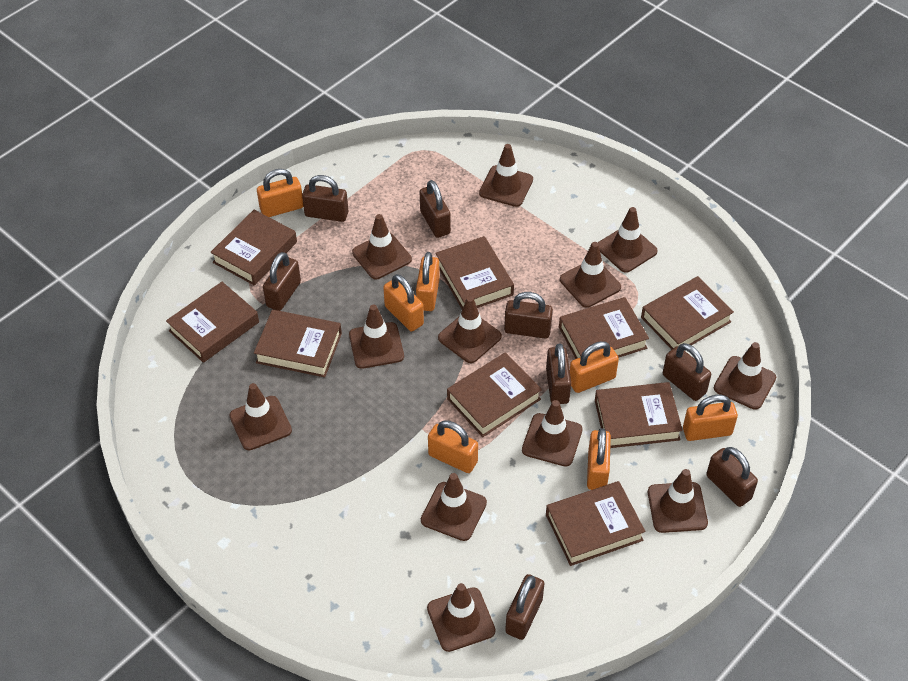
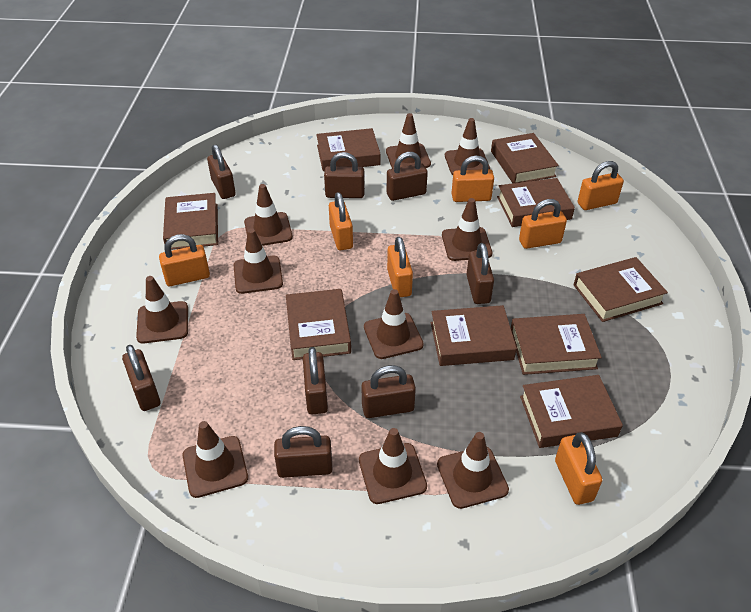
brown traffic cone: 12 -> 10

